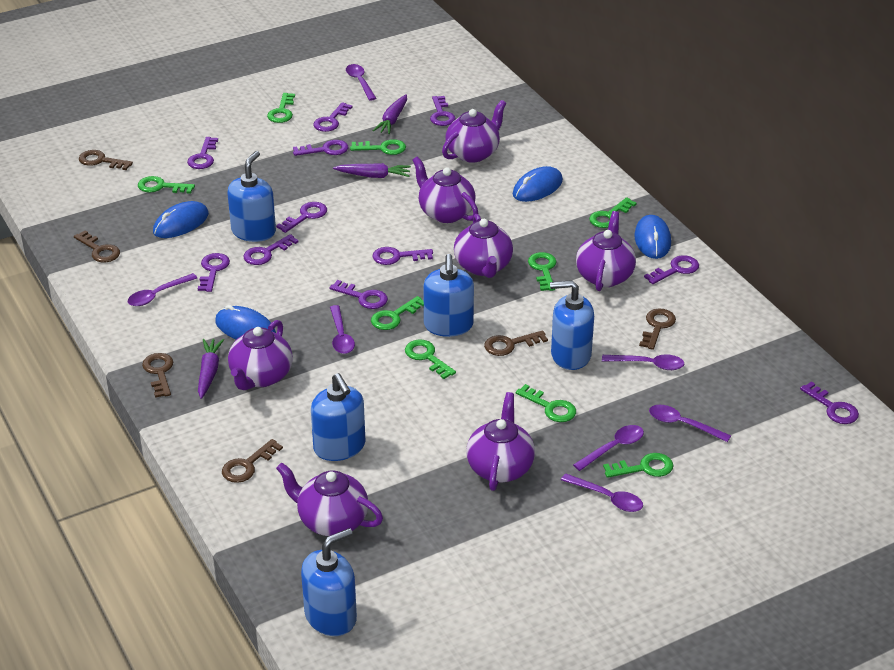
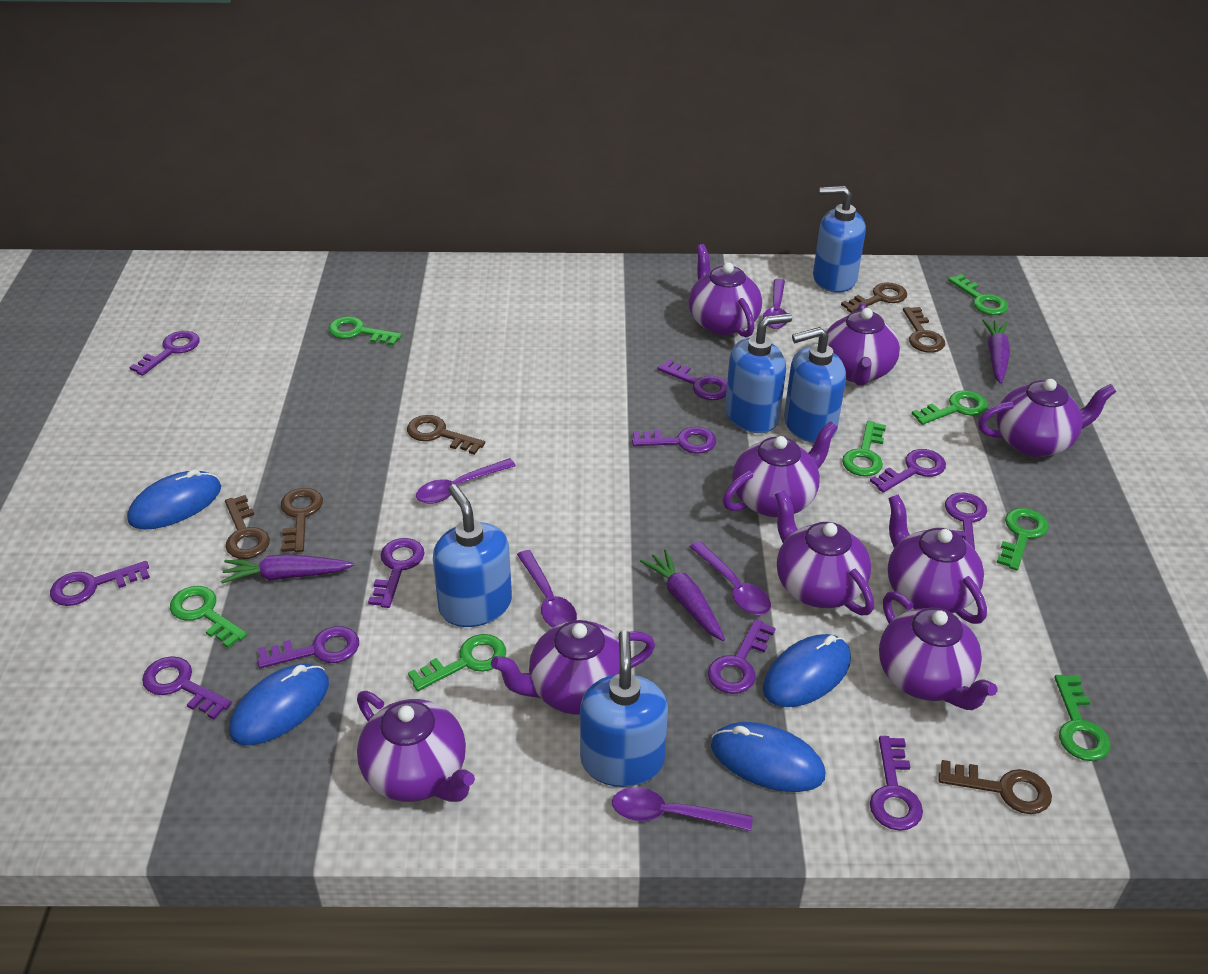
green key: 9 -> 8
purple spoon: 7 -> 5
purple teapot: 7 -> 9

